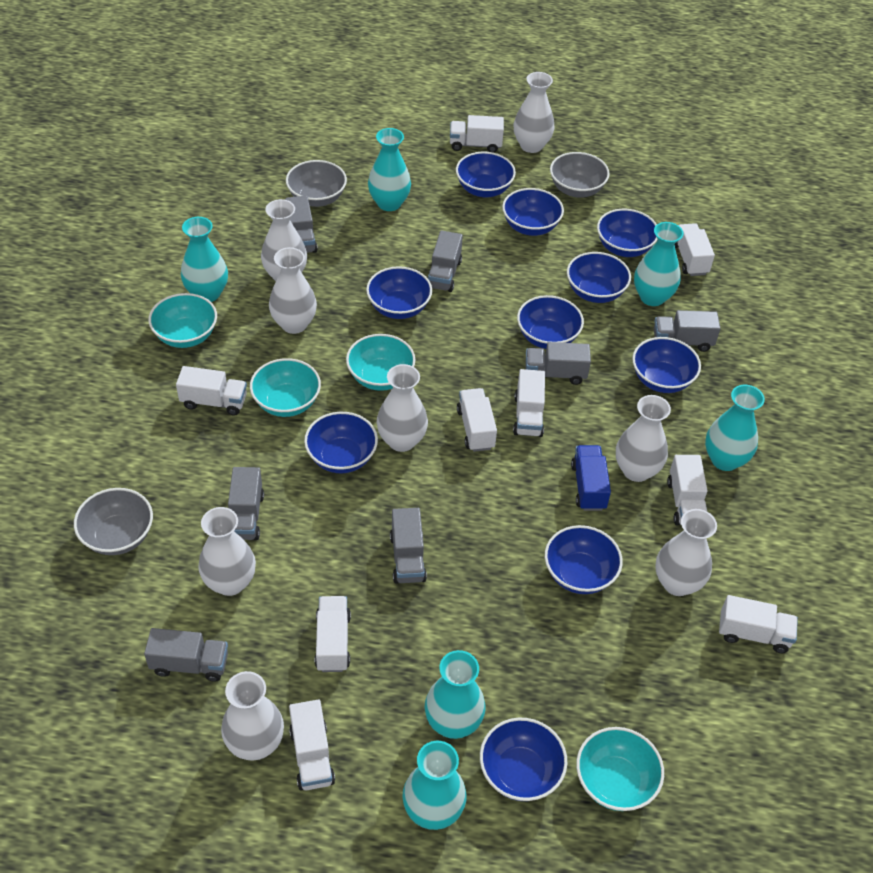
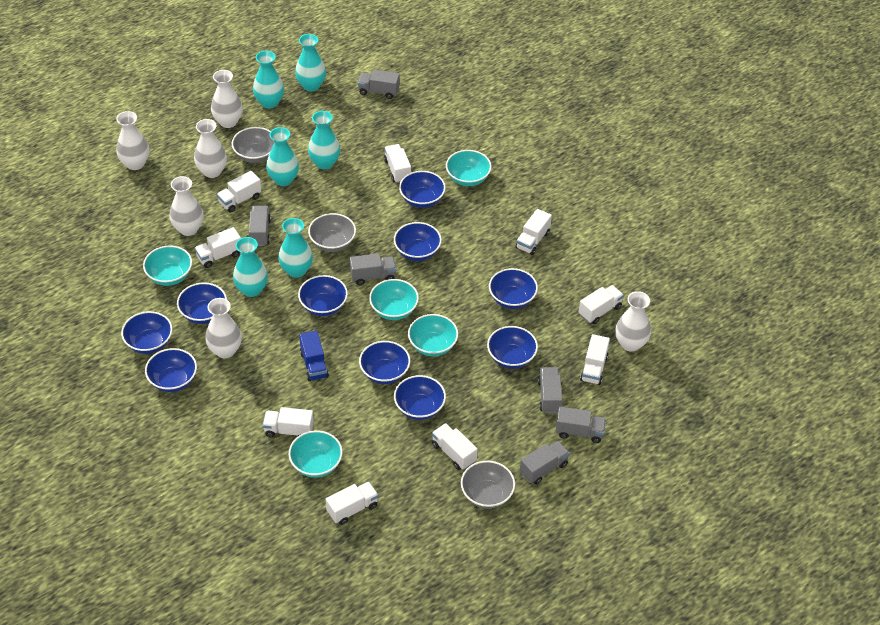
grey truck: 7 -> 6
turquoise bowl: 4 -> 5
white vase: 8 -> 6

